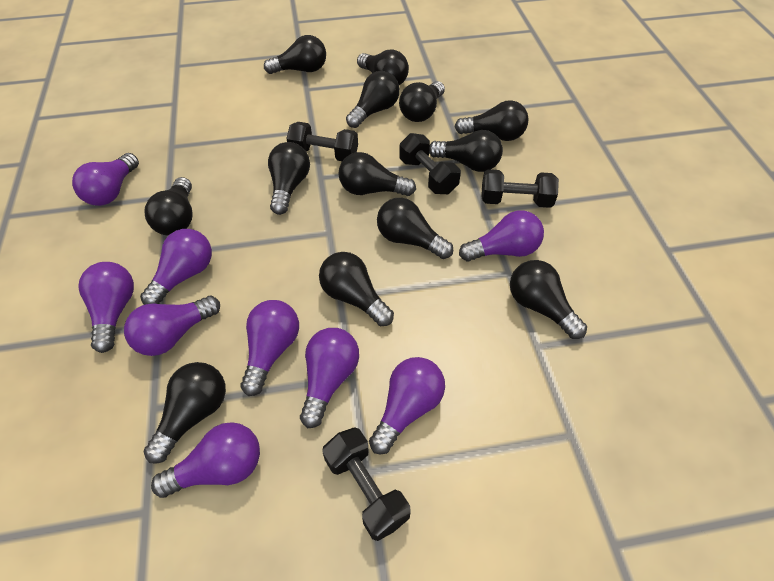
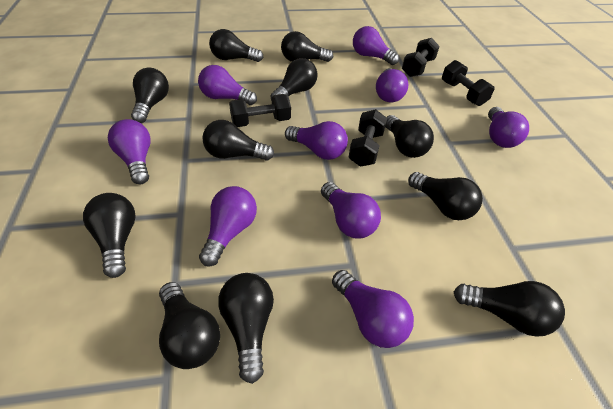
black light bulb: 13 -> 11

